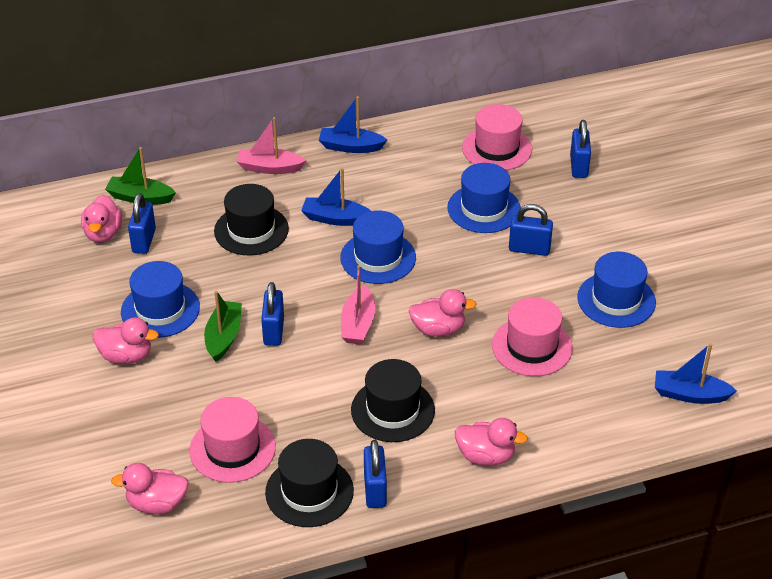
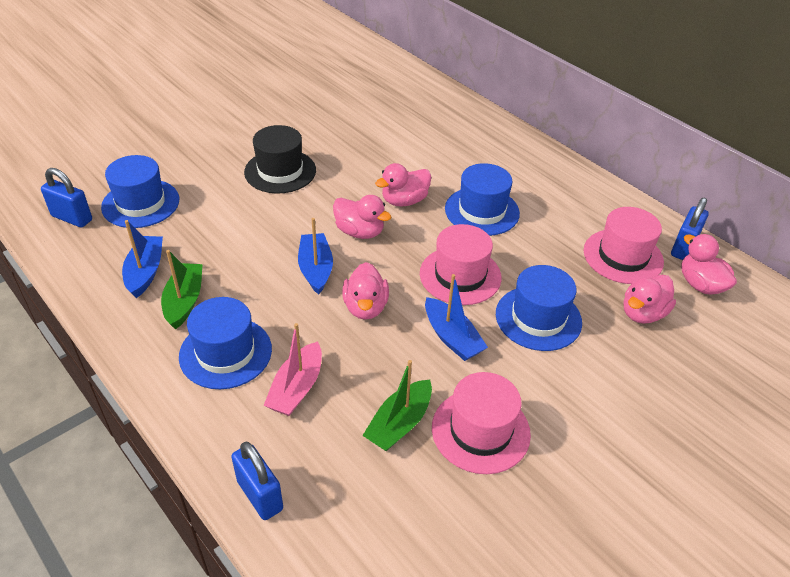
black hat: 3 -> 1
blue padlock: 5 -> 3
pink boat: 2 -> 1

